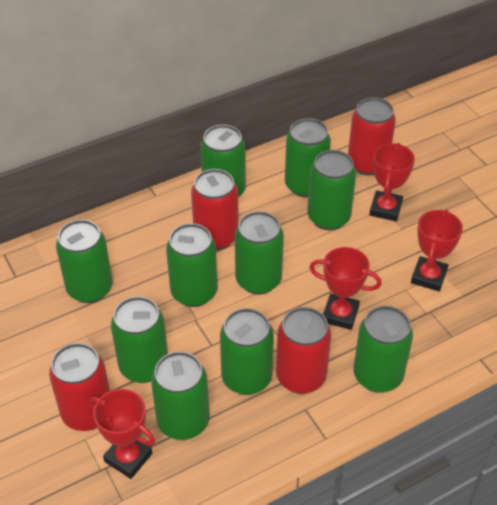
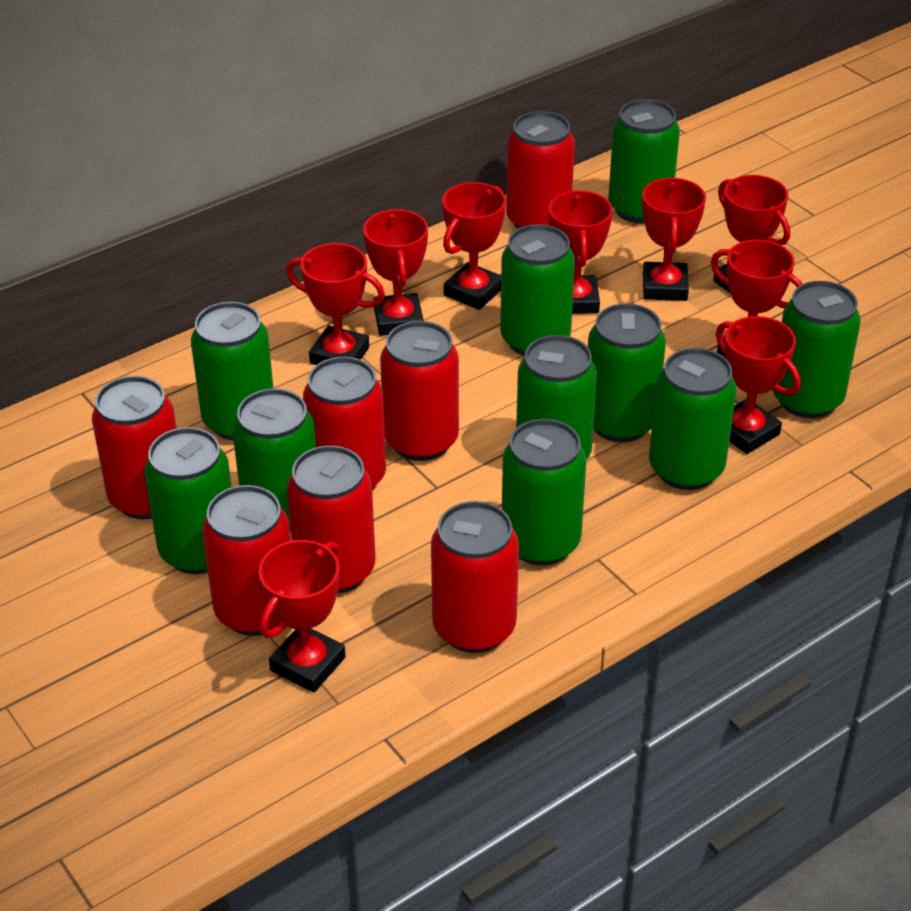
red can: 4 -> 7
red trophy: 4 -> 9

